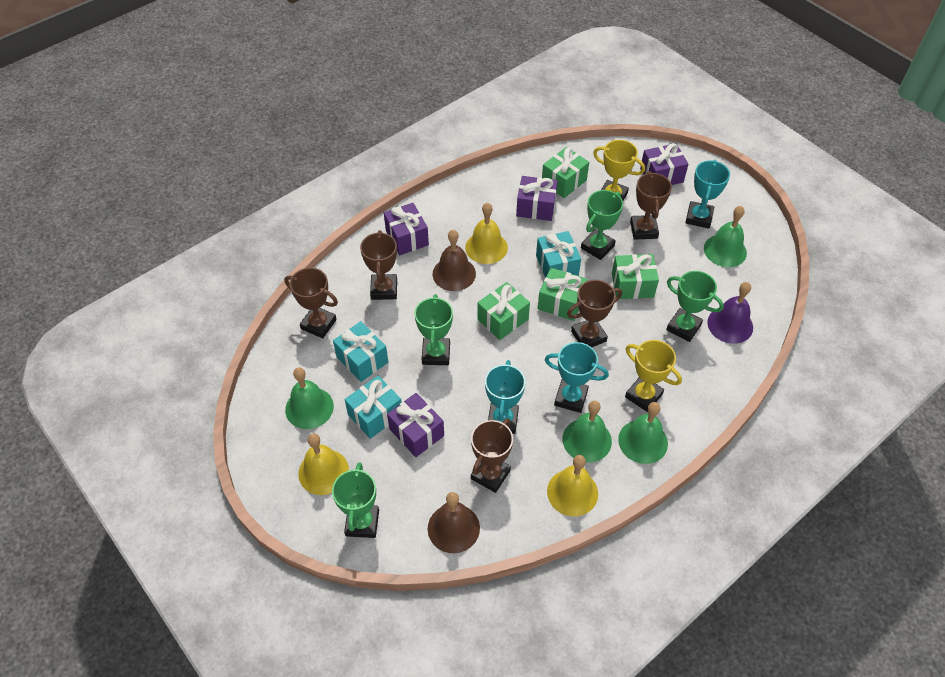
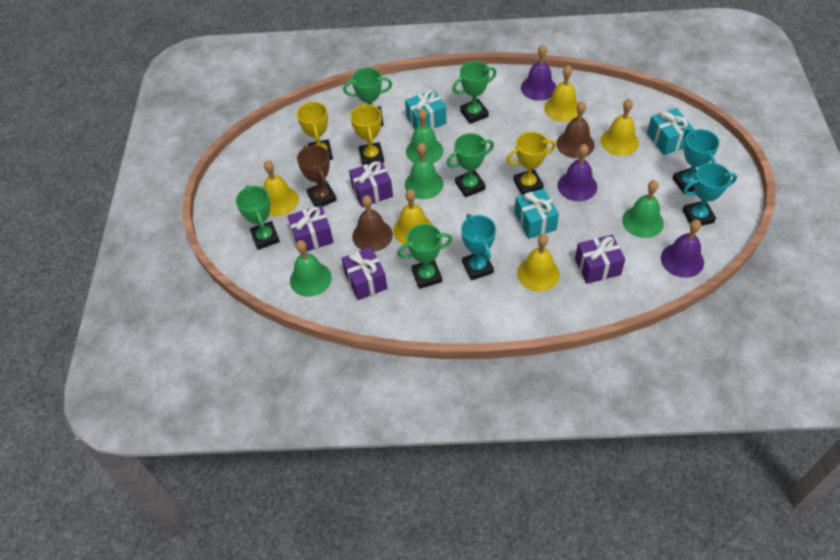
brown trophy: 5 -> 1
green gift: 4 -> 0
green trophy: 4 -> 5
purple bell: 1 -> 3
yellow bell: 3 -> 5
yellow trophy: 2 -> 3

